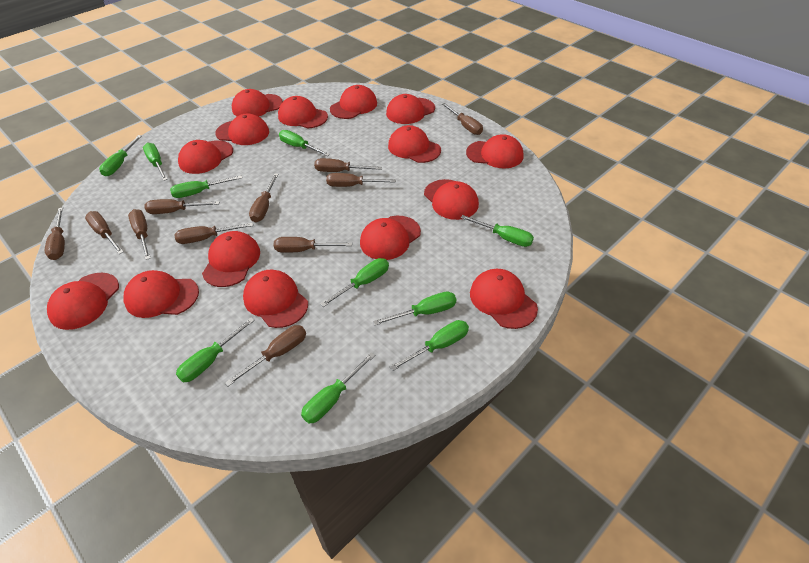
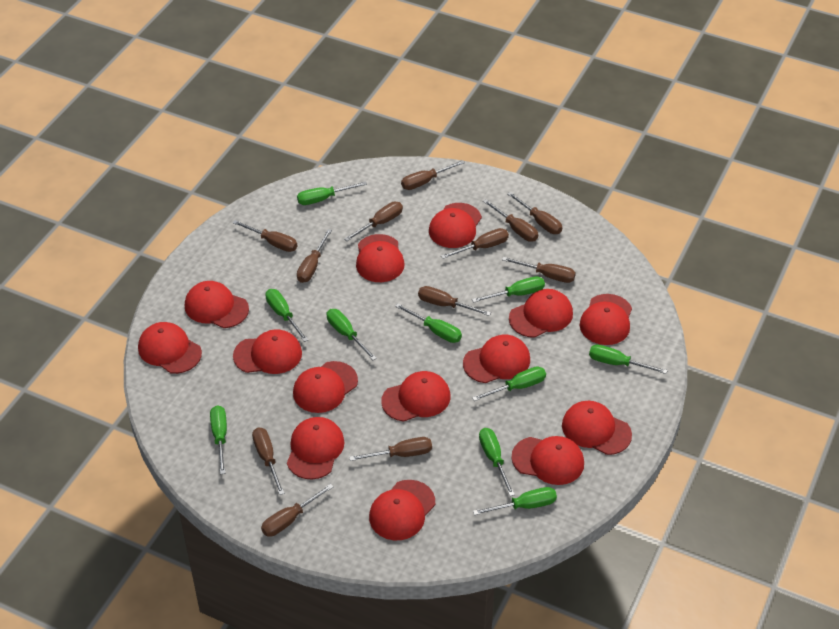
brown screwdriver: 11 -> 12
red cap: 15 -> 14

